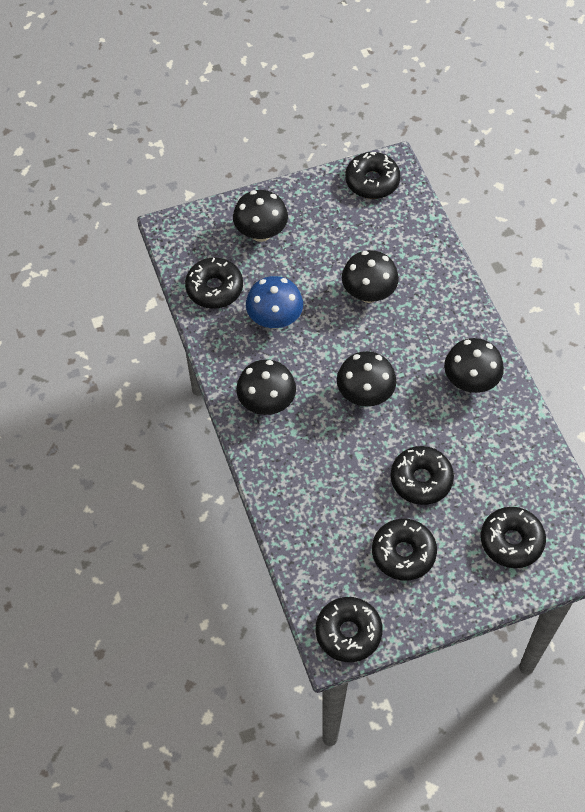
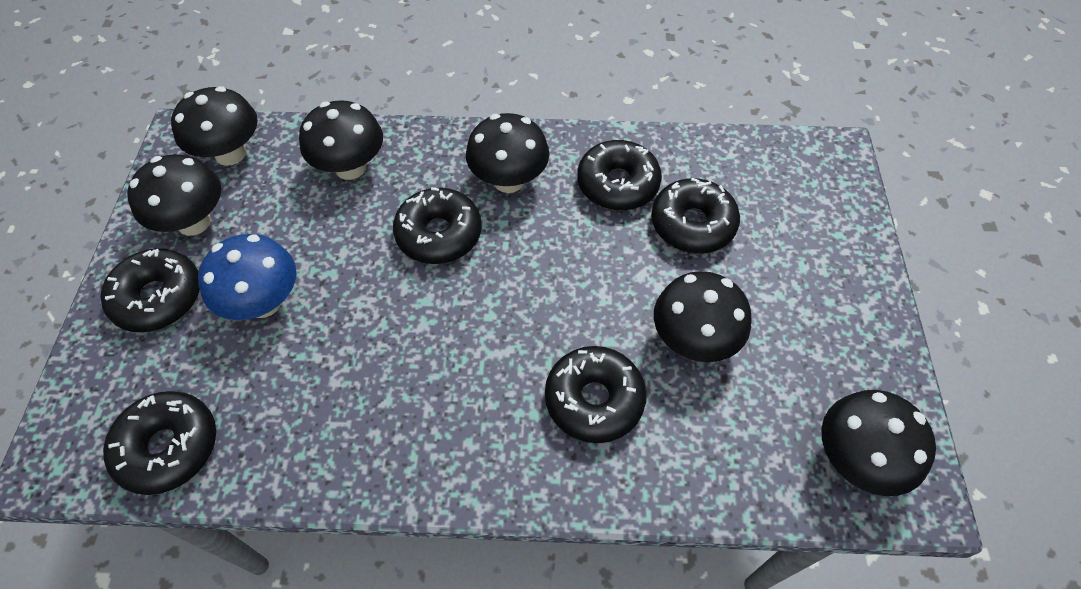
black mushroom: 5 -> 6

